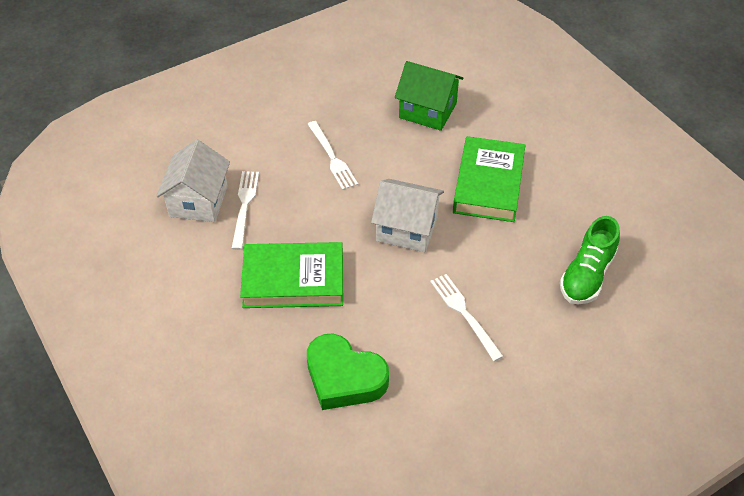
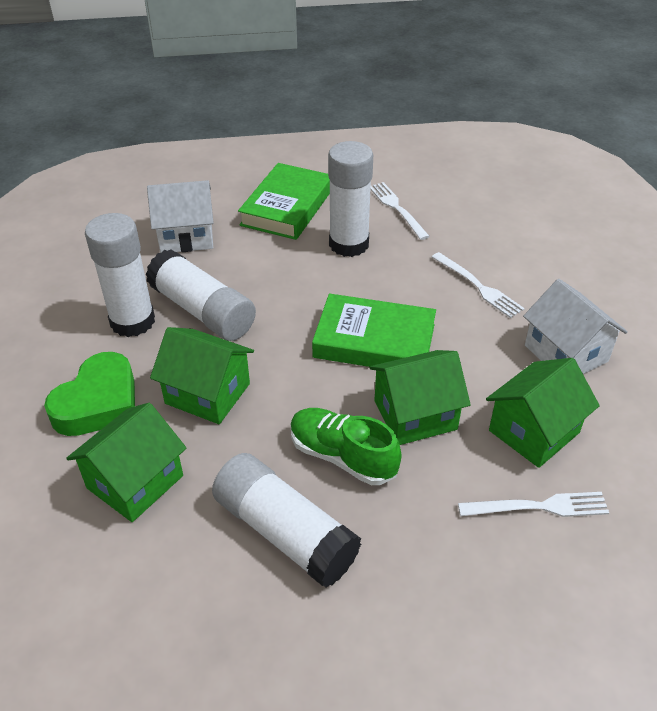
green house: 1 -> 4
white glue stick: 0 -> 4

